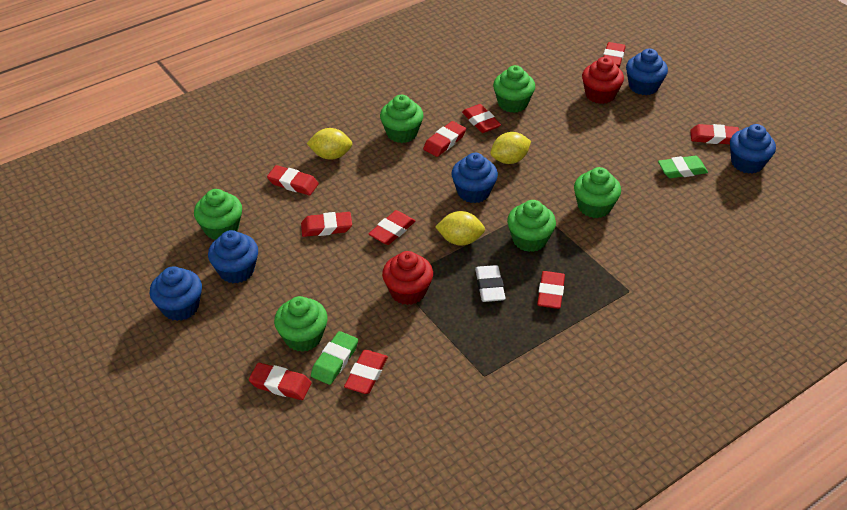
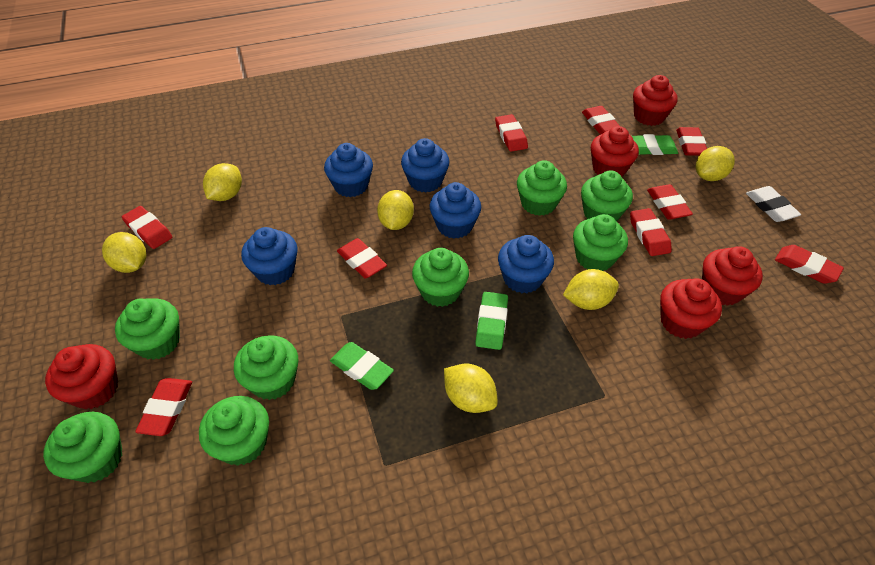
green cupcake: 6 -> 8
green eraser: 2 -> 3
red cupcake: 2 -> 5
red eraser: 10 -> 9
yellow lemon: 3 -> 6

